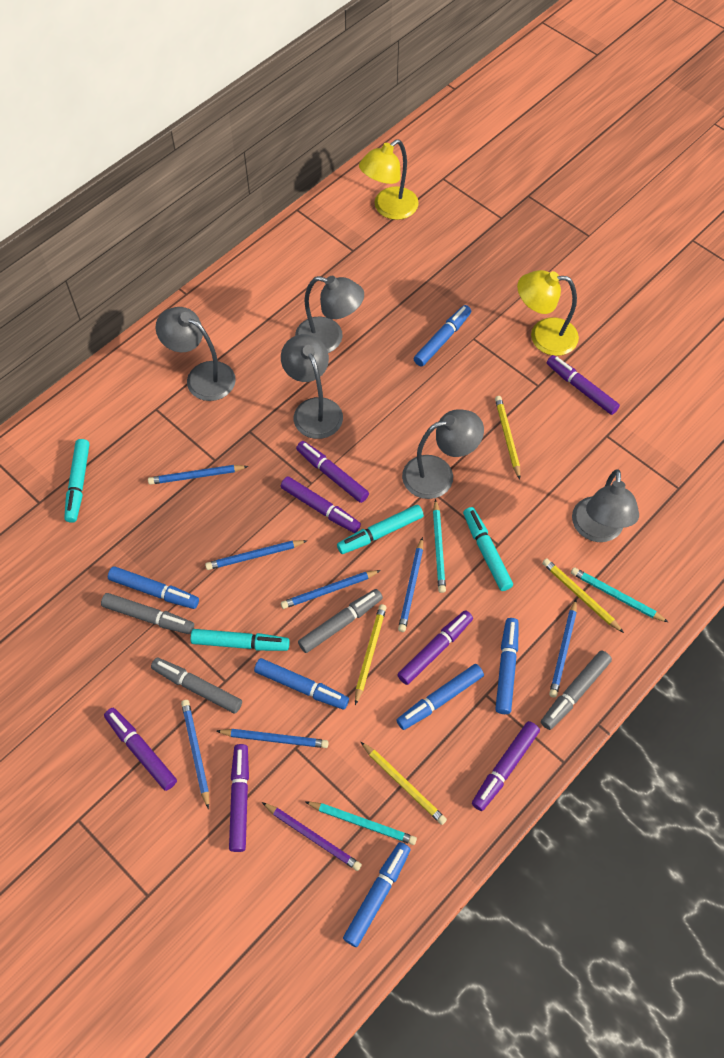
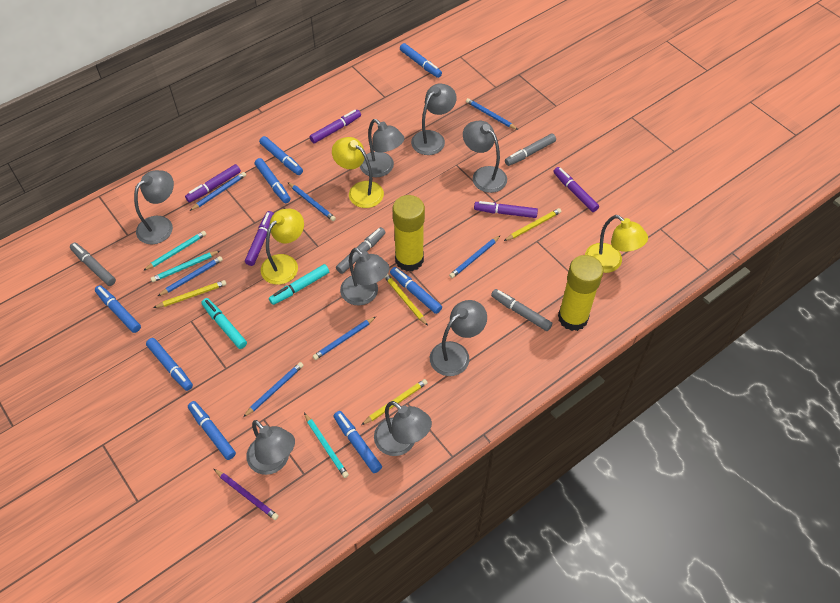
blue marker: 6 -> 8
grey lamp: 5 -> 8
purple marker: 7 -> 5
turquoise marker: 4 -> 2
yellow glue stick: 0 -> 2
yellow lamp: 2 -> 3

